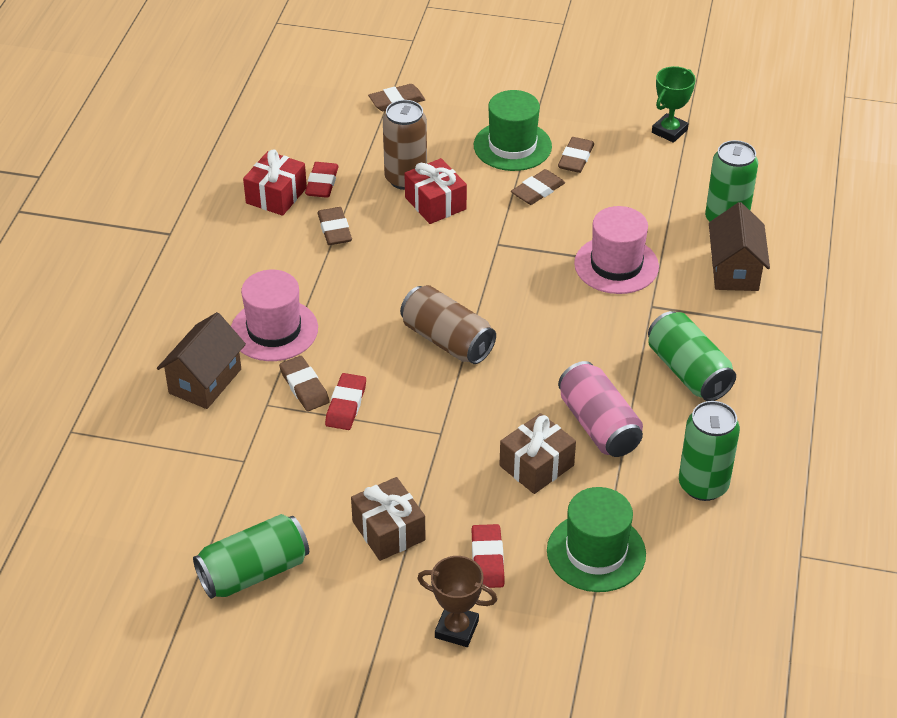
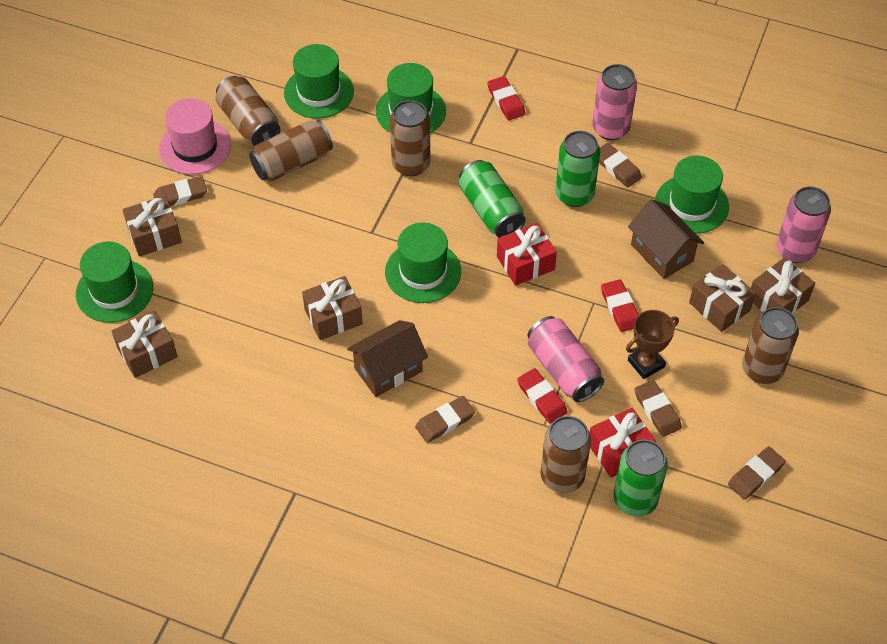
brown can: 2 -> 5
brown gift: 2 -> 5
green can: 4 -> 3
green hat: 2 -> 5
green trophy: 1 -> 0
pink can: 1 -> 3
pink hat: 2 -> 1

